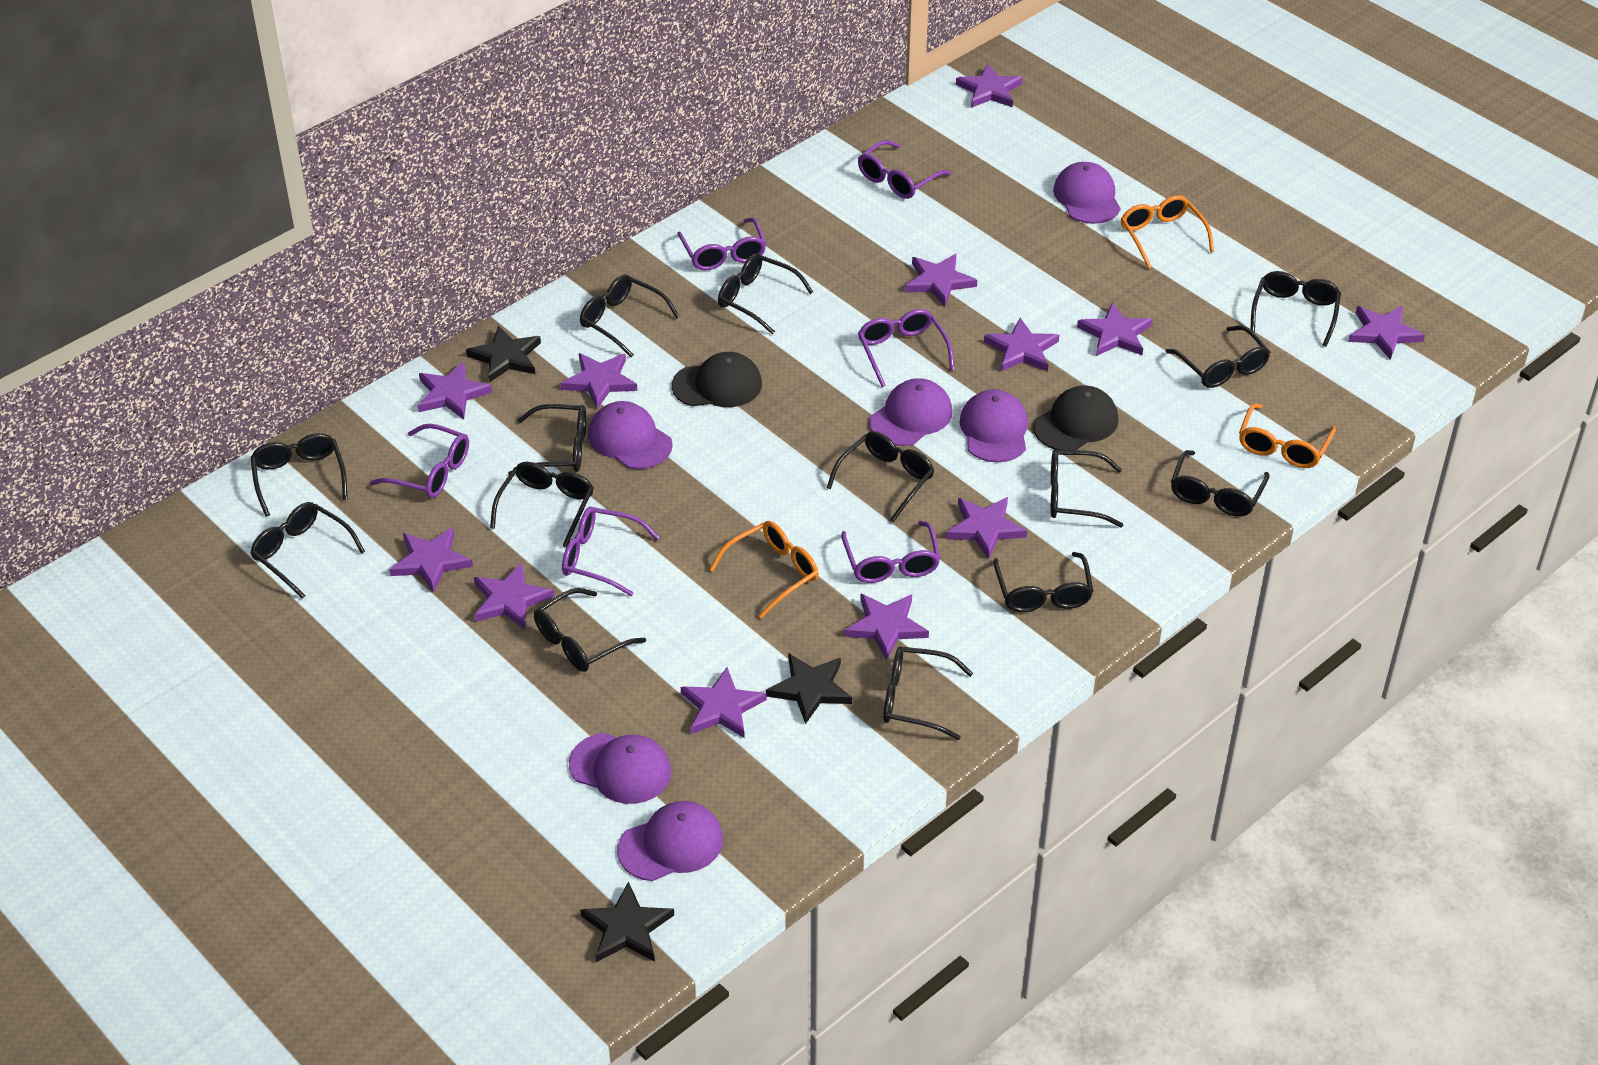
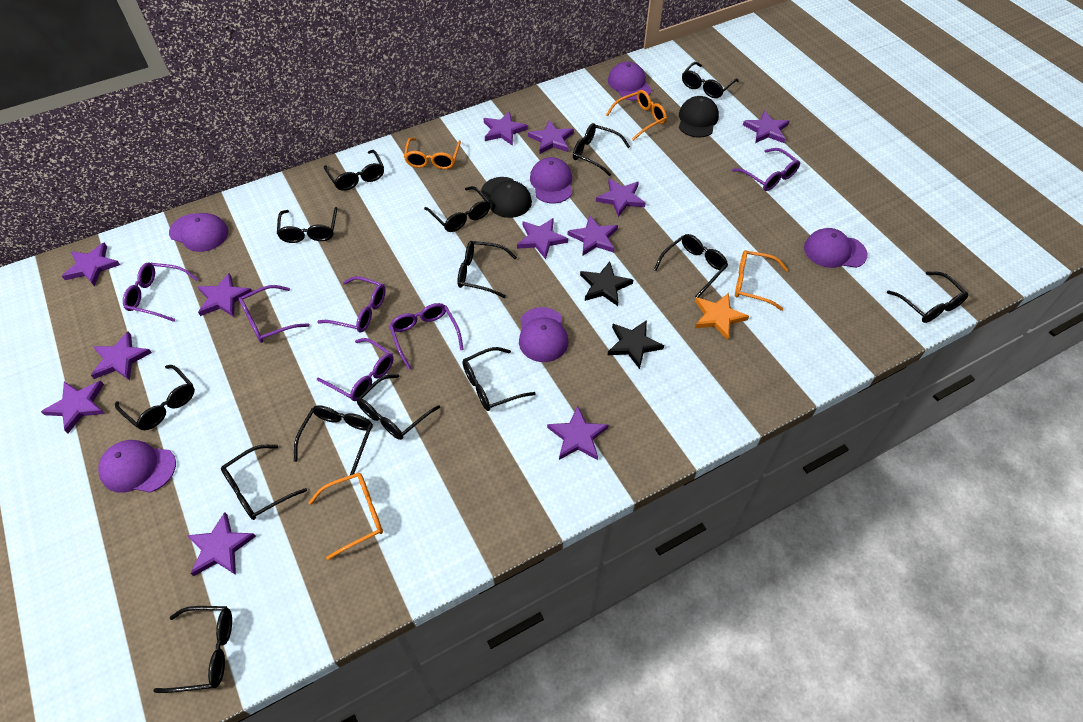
black star: 3 -> 2
orange glasses: 3 -> 4
orange star: 0 -> 1

